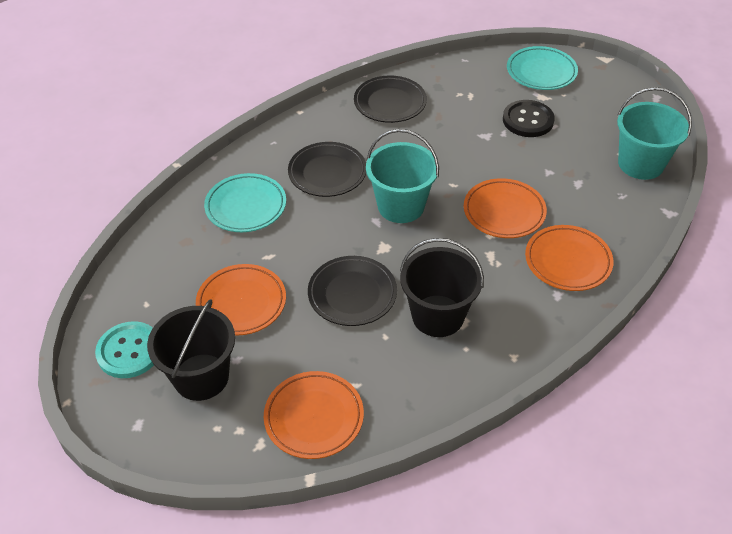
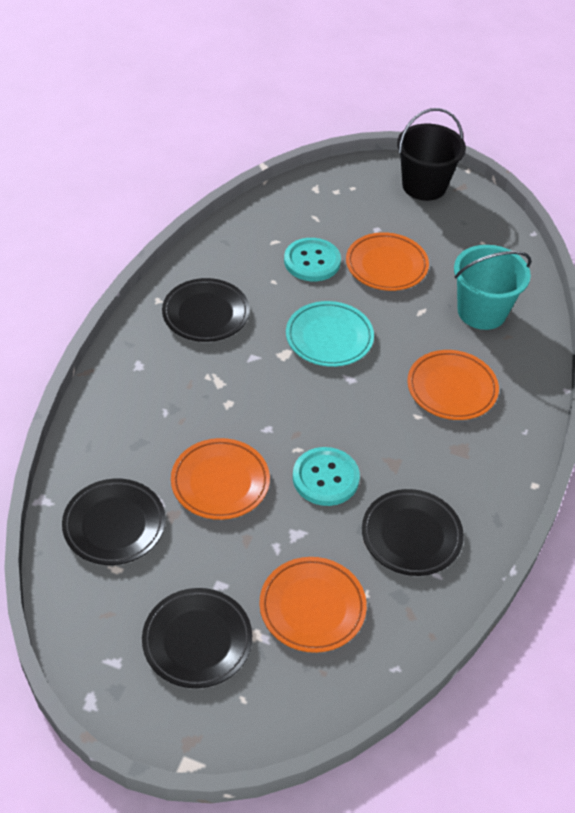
black bucket: 2 -> 1
black button: 1 -> 0
black plate: 3 -> 4
turquoise bucket: 2 -> 1
turquoise button: 1 -> 2
turquoise plate: 2 -> 1

